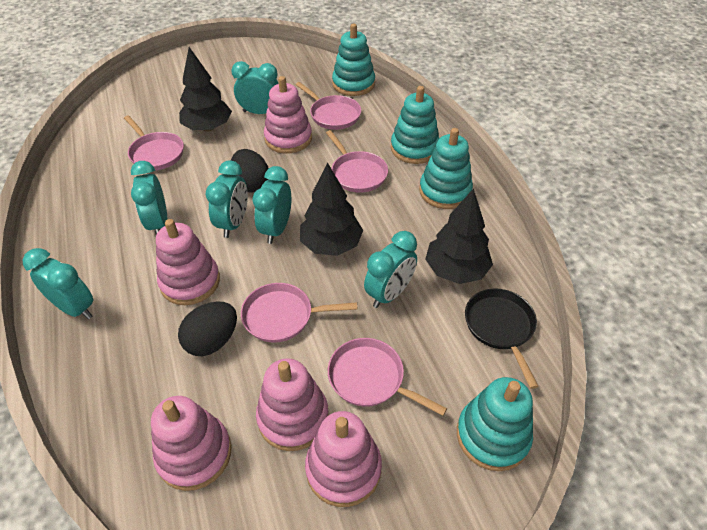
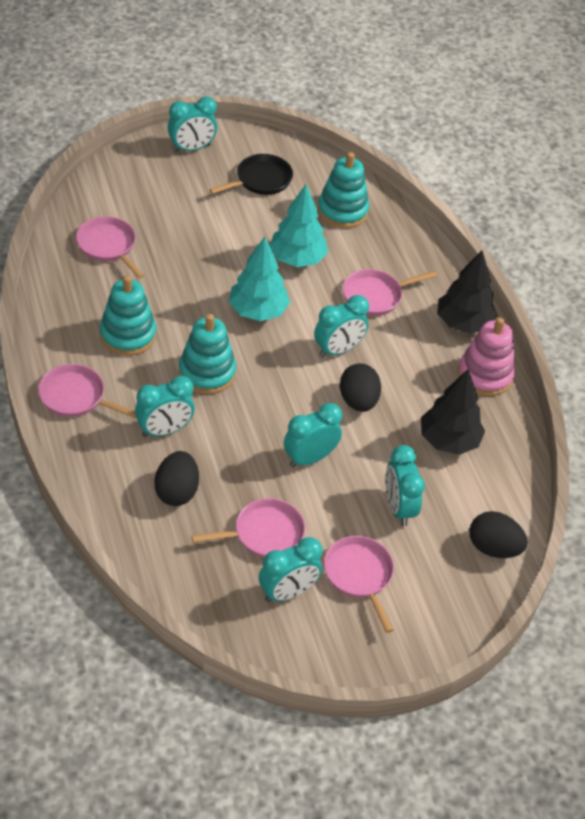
black egg: 2 -> 3
black tree: 3 -> 2
pink stacking toy: 5 -> 1
turquoise stacking toy: 4 -> 3
turquoise tree: 0 -> 2

